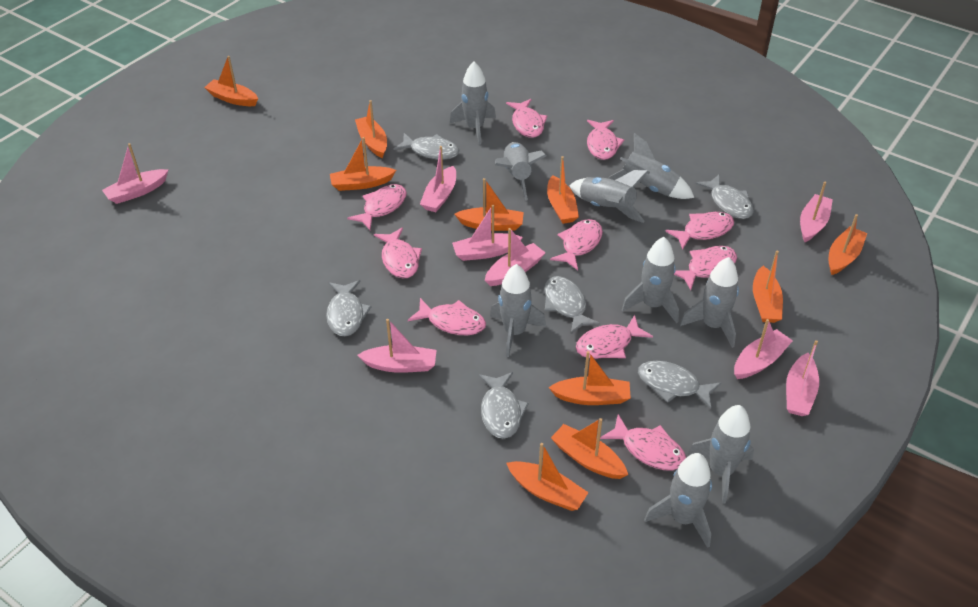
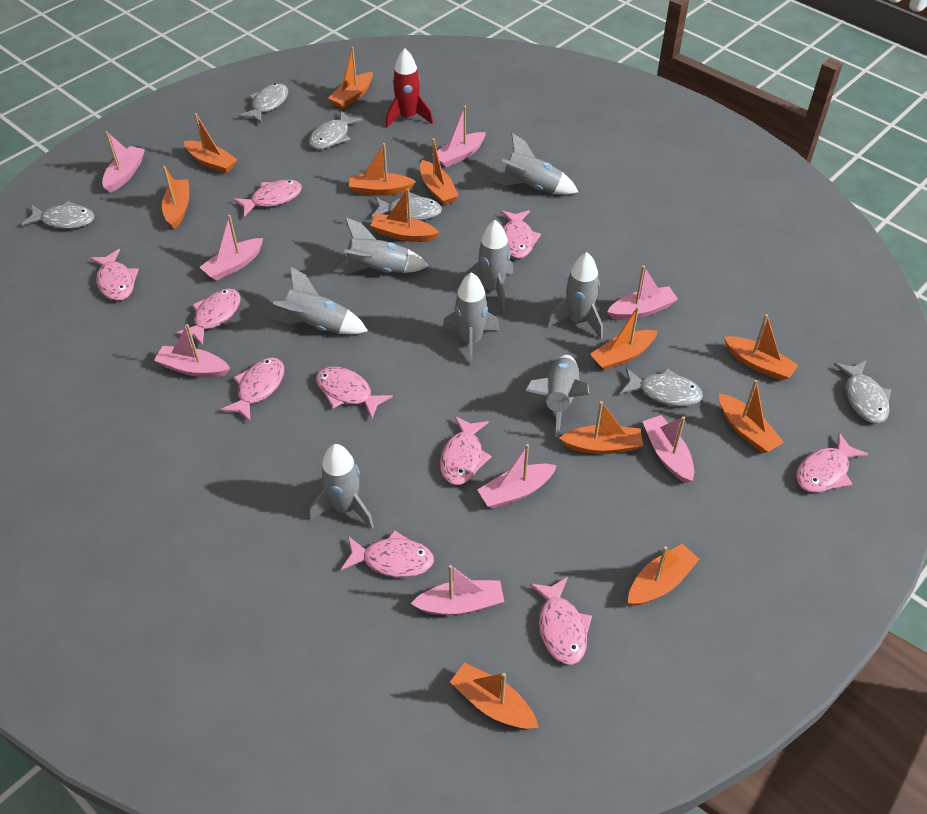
grey rocket: 9 -> 8
orange boat: 10 -> 12
red rocket: 0 -> 1

